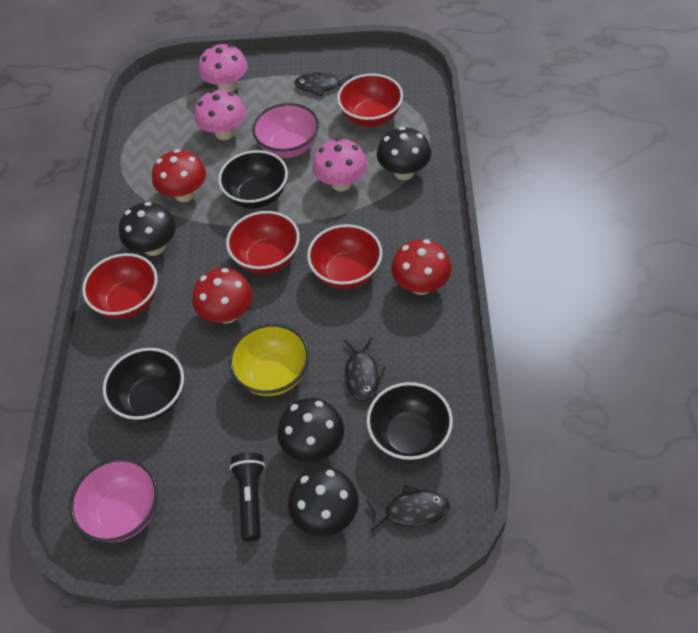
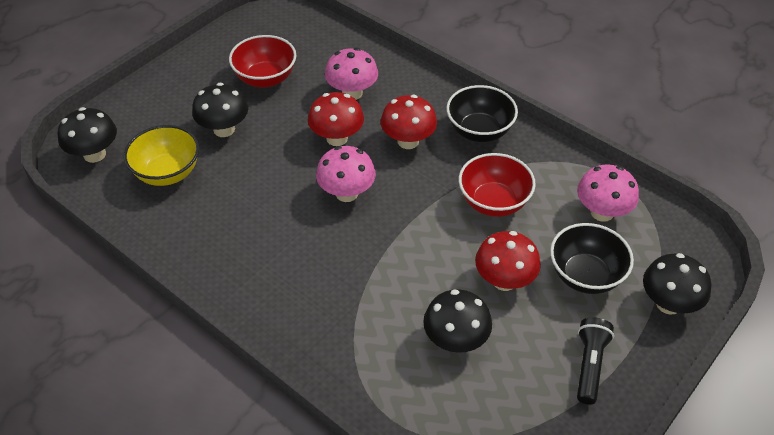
black bowl: 3 -> 2
black fish: 3 -> 0
pink bowl: 2 -> 0
red bowl: 4 -> 2

